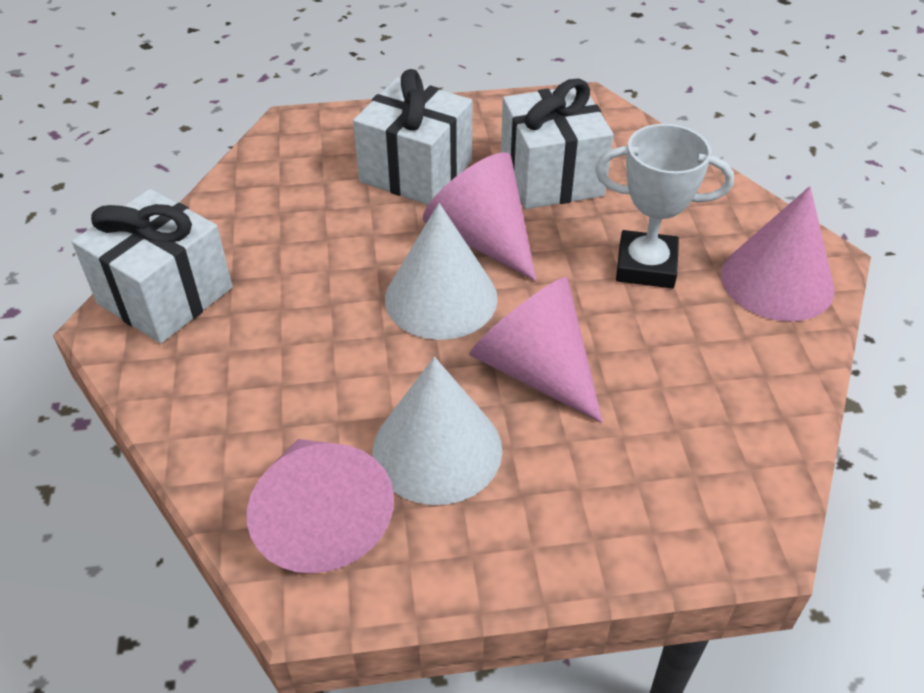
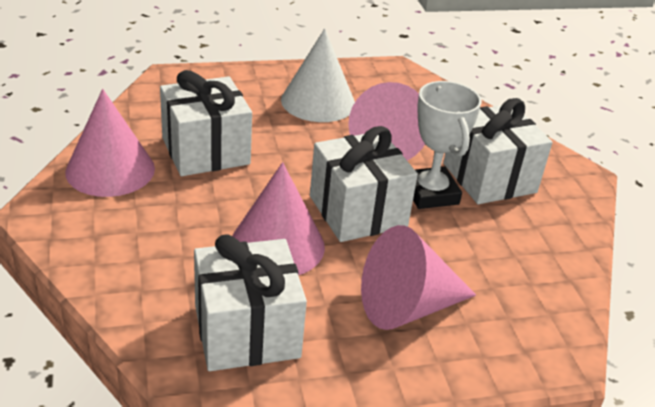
white cone: 2 -> 1
white gift: 3 -> 4

